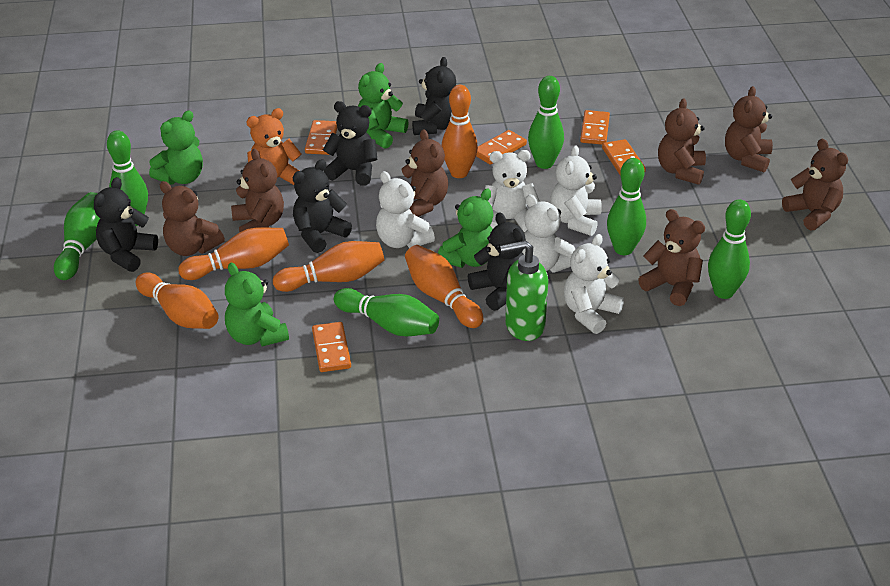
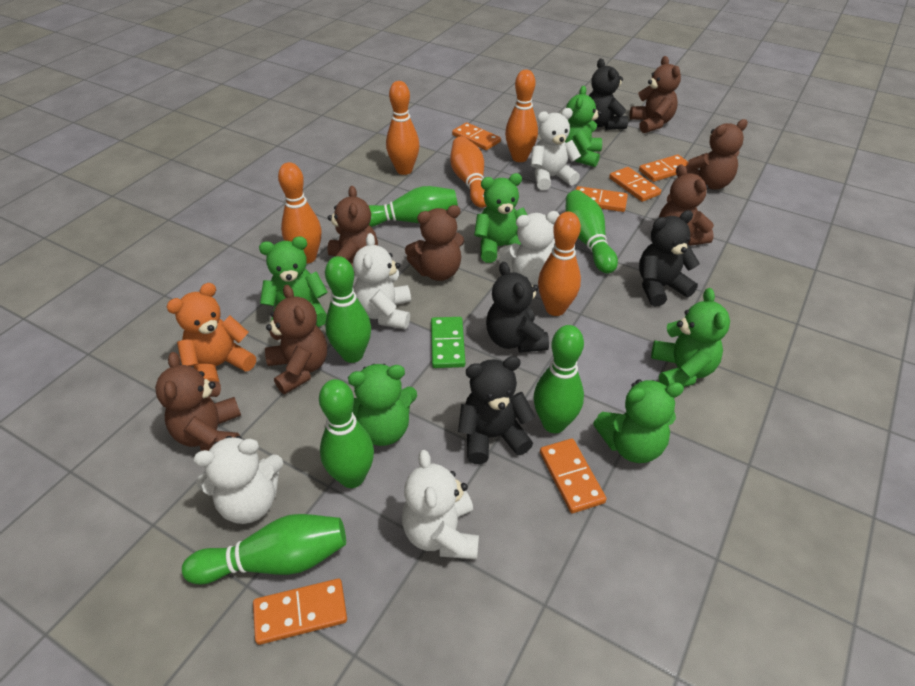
black teddy bear: 5 -> 4
green domino: 0 -> 1
green soap dispenser: 1 -> 0
green teddy bear: 4 -> 6
orange domino: 5 -> 6

